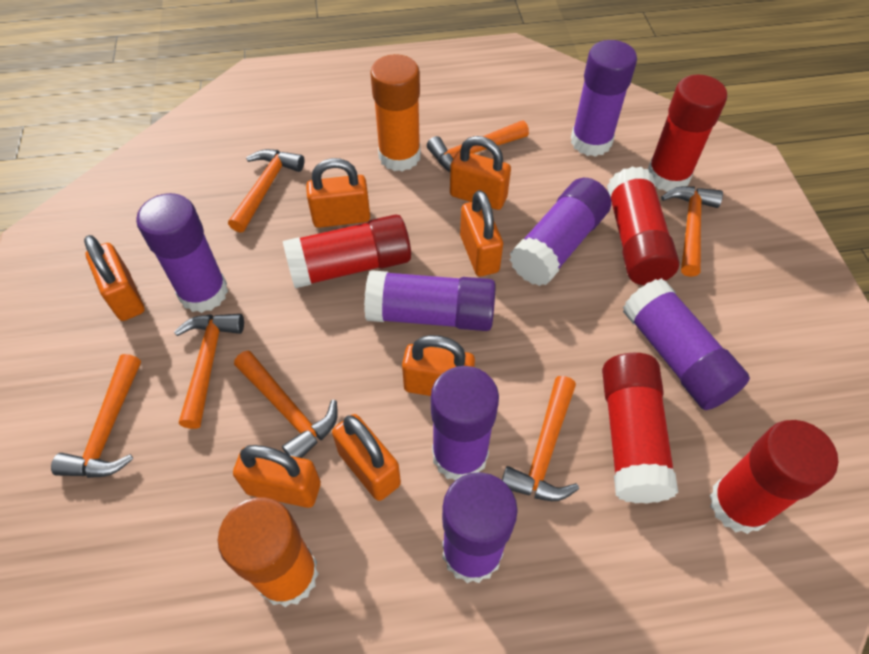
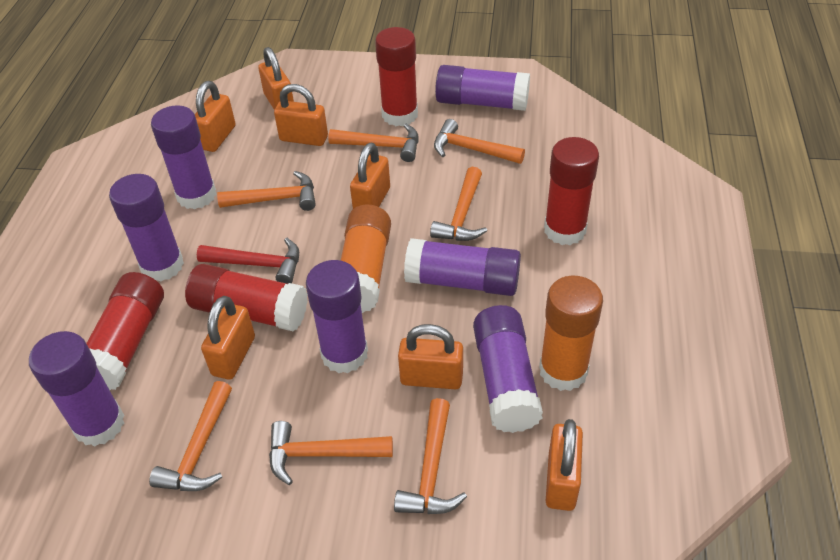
red glue stick: 5 -> 4
red hammer: 0 -> 1

